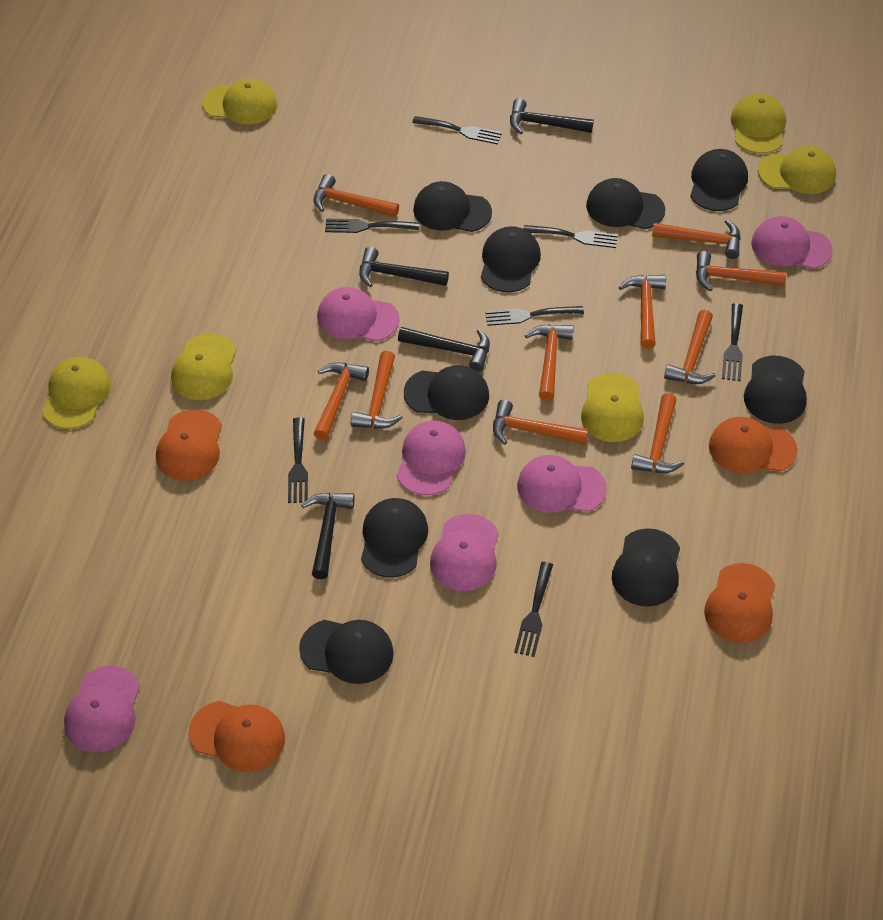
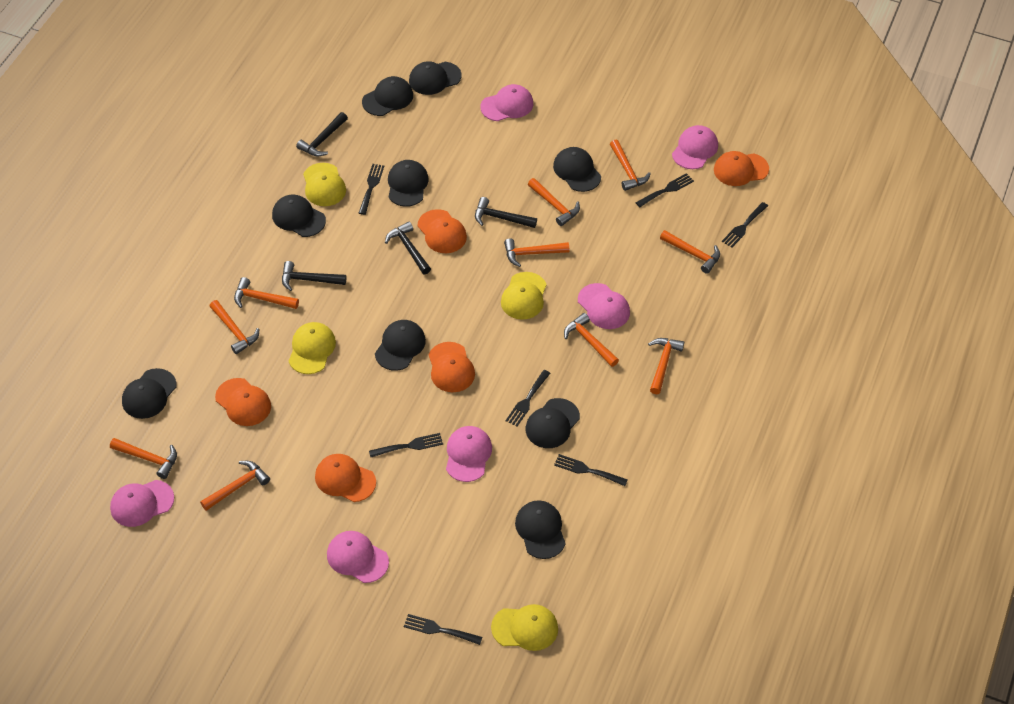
orange cap: 4 -> 5
yellow cap: 6 -> 4

